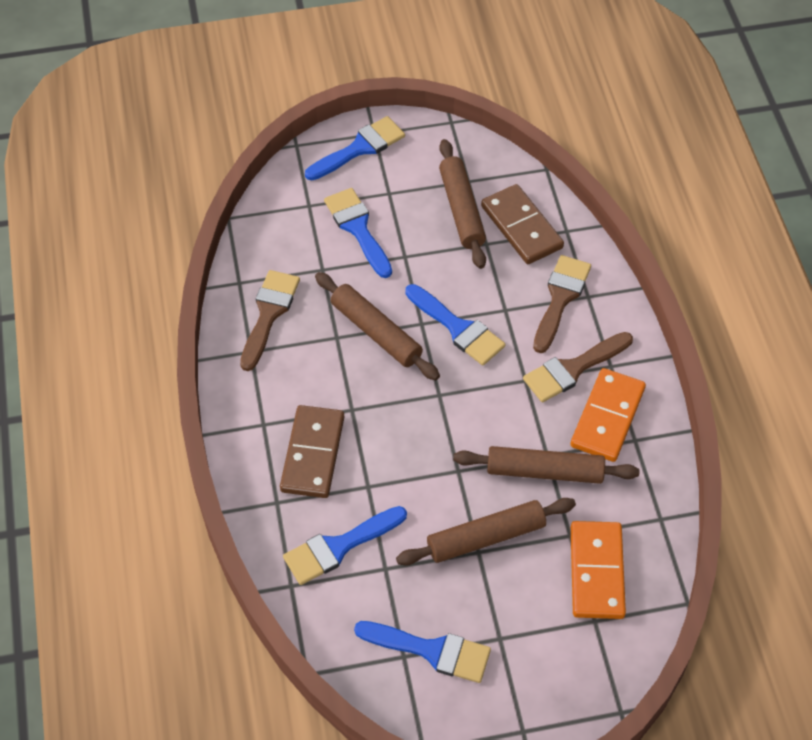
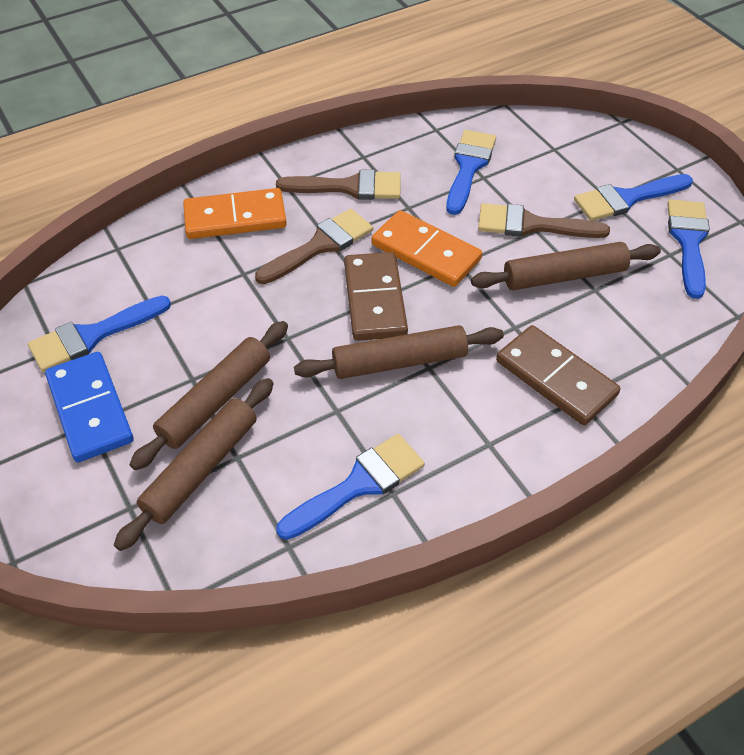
blue domino: 0 -> 1

